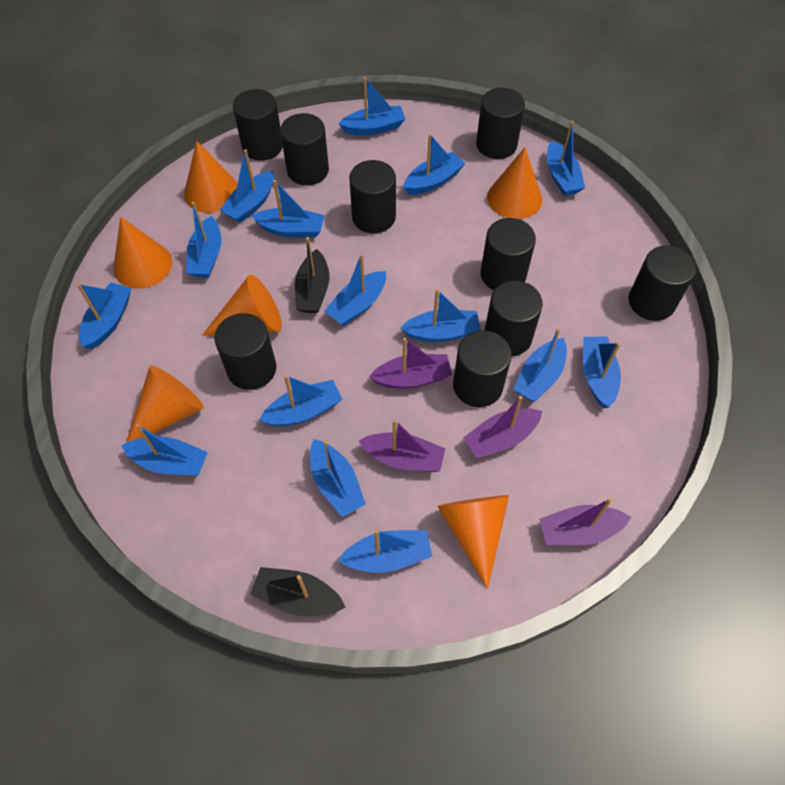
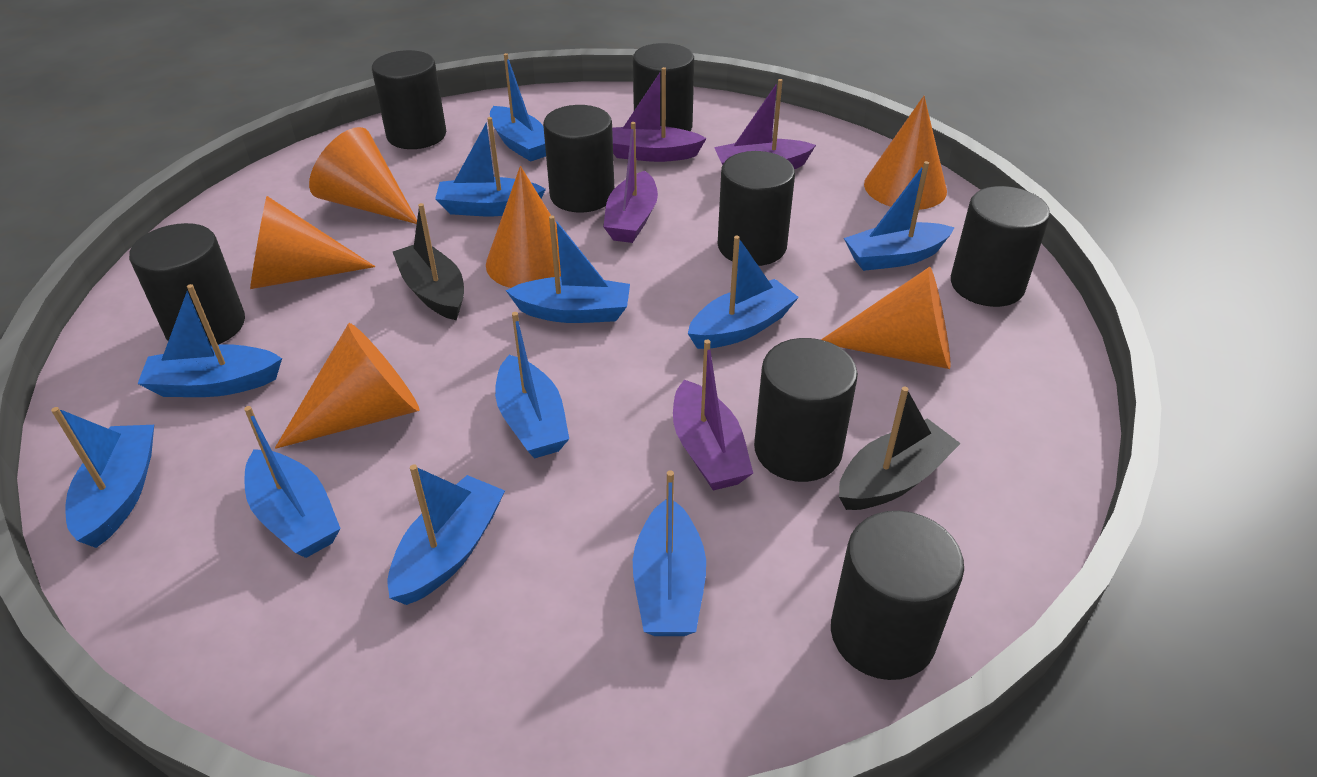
black cylinder: 9 -> 8
blue boat: 15 -> 11

